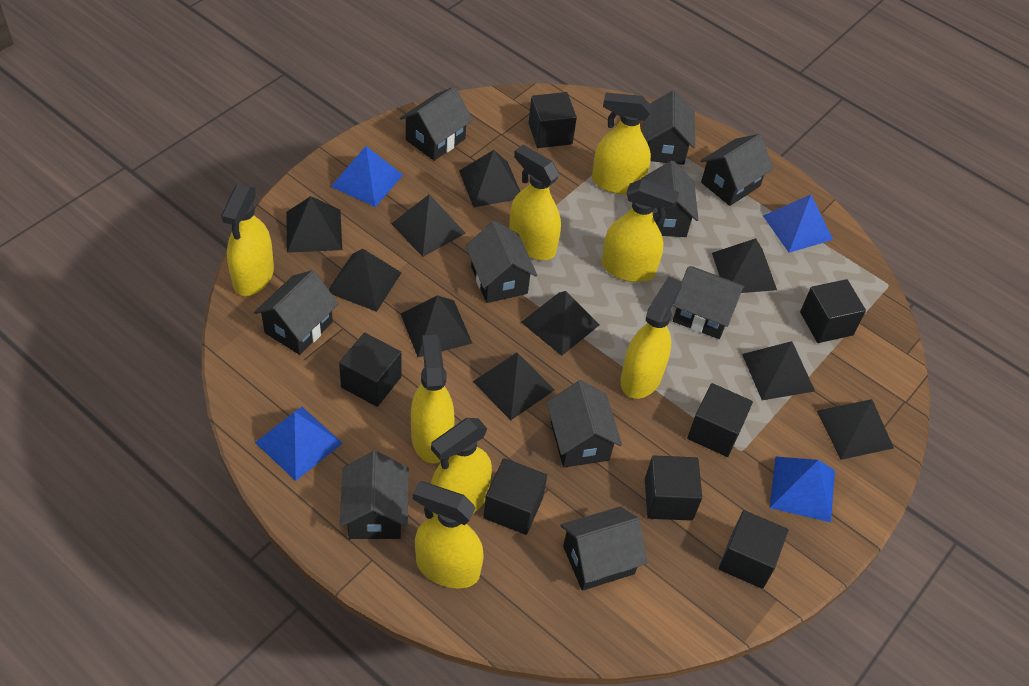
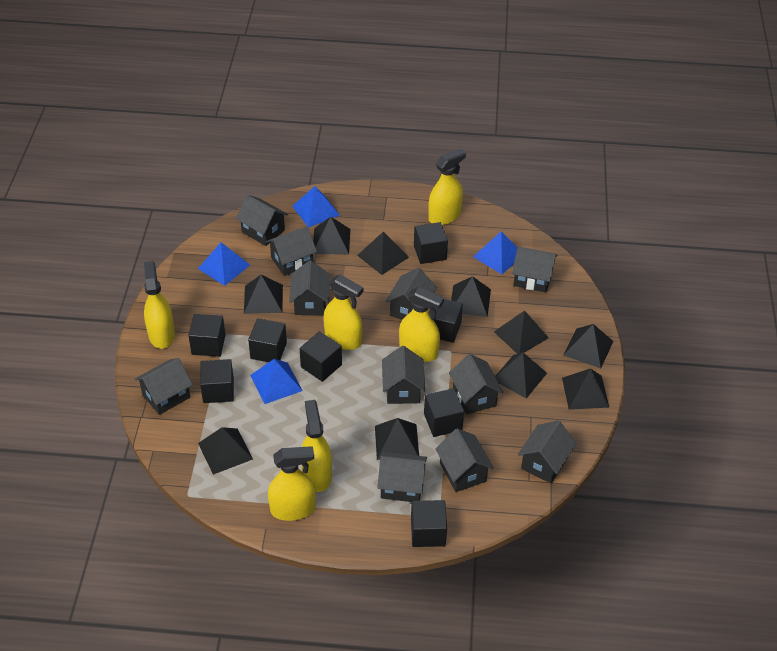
black cube: 7 -> 8
black house: 10 -> 11
yellow spray bottle: 8 -> 6

